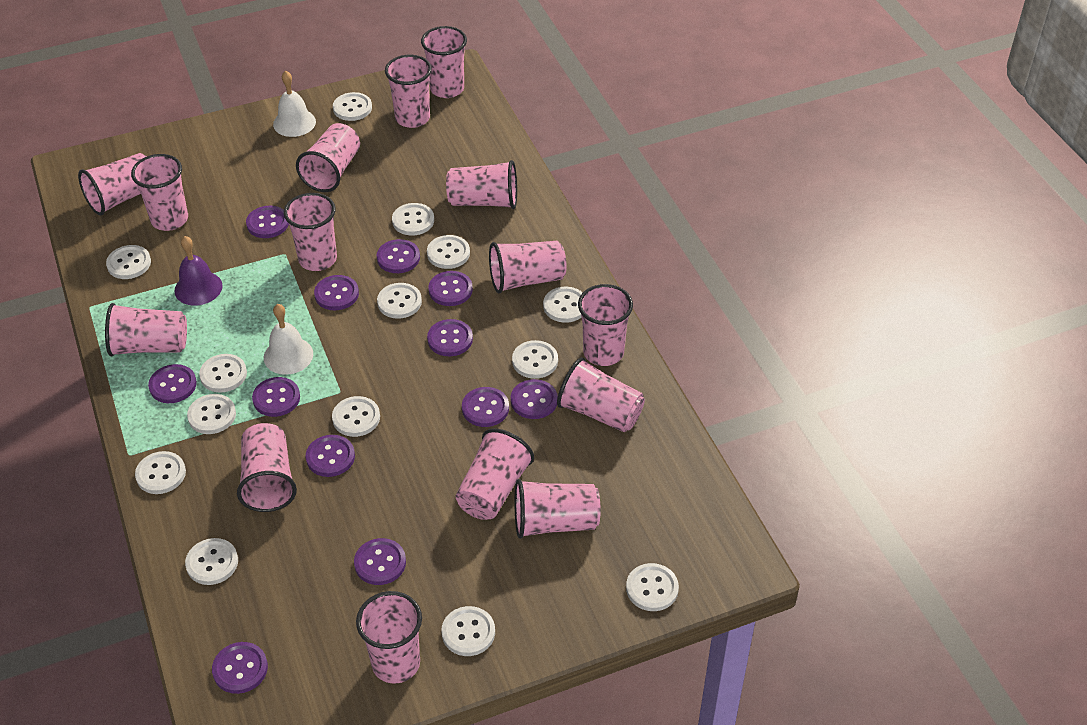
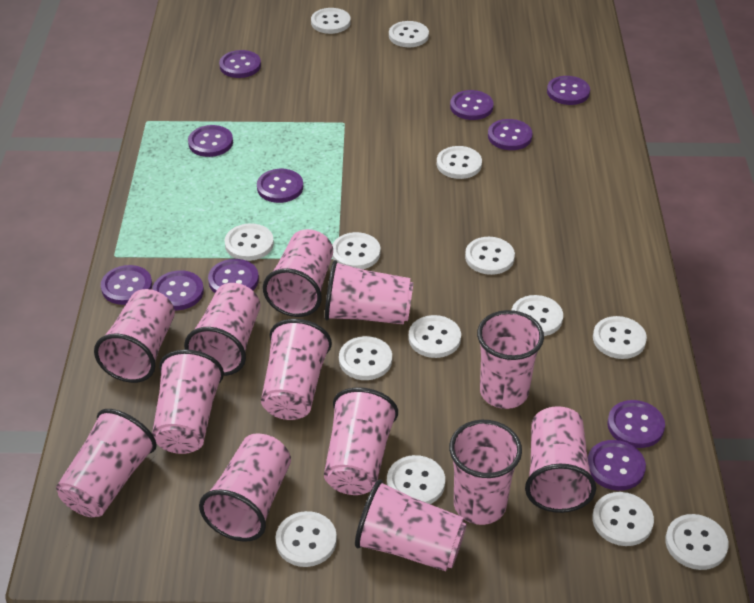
pink cup: 15 -> 13
purple bell: 1 -> 0
purple button: 12 -> 11
white bell: 2 -> 0

